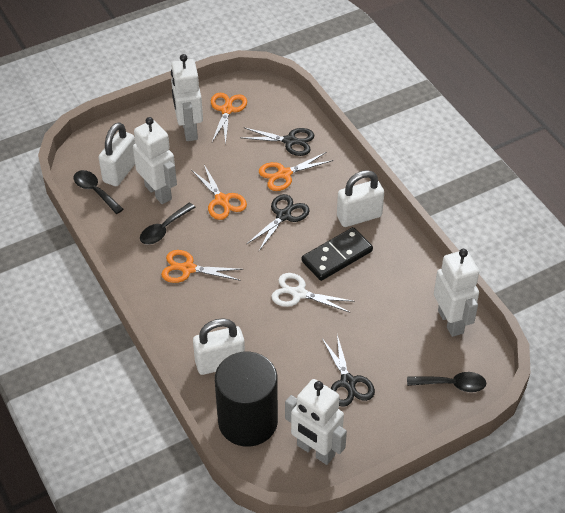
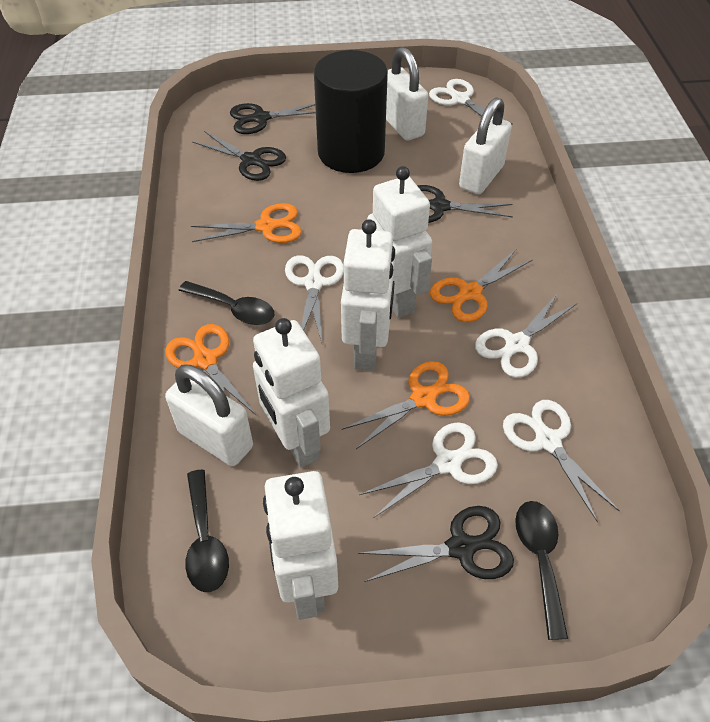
black domino: 1 -> 0
black scissors: 3 -> 4
white scissors: 1 -> 5

